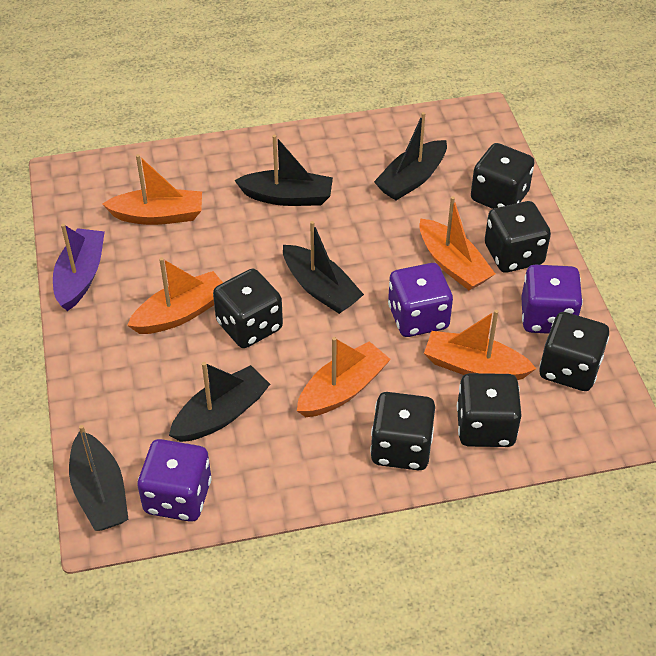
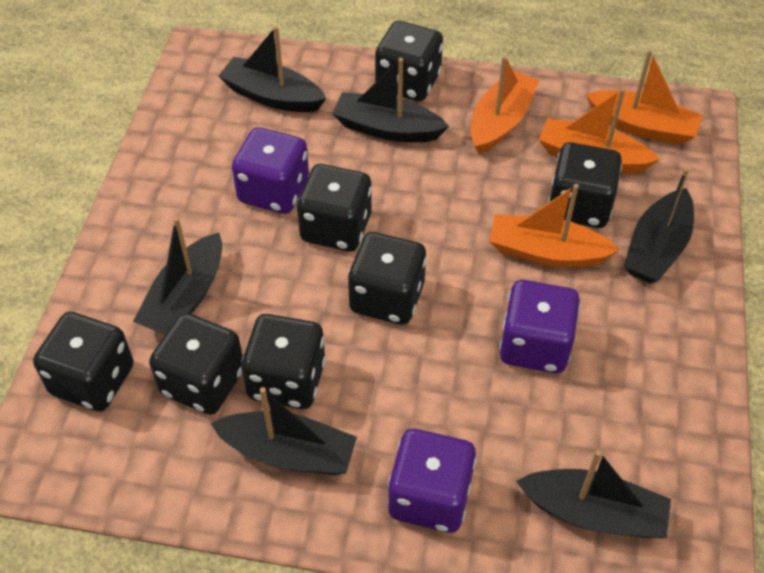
black boat: 5 -> 6
black dice: 6 -> 7
orange boat: 5 -> 4
purple boat: 1 -> 0

